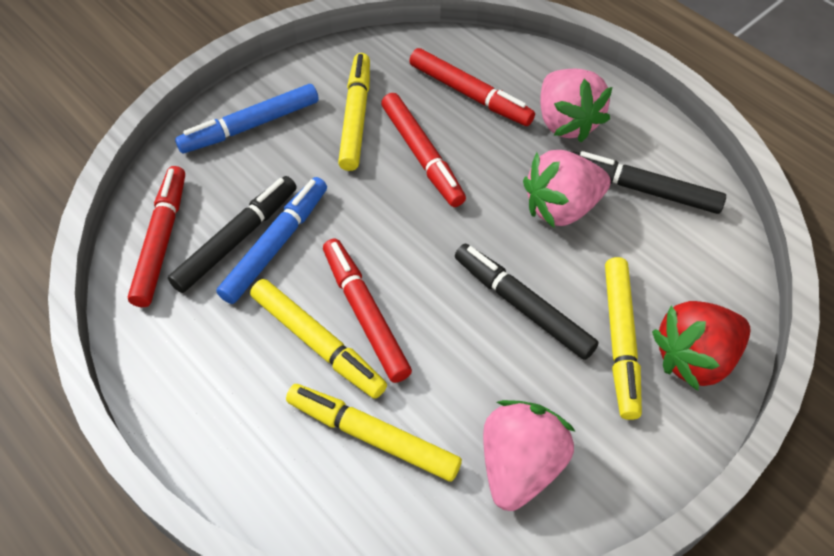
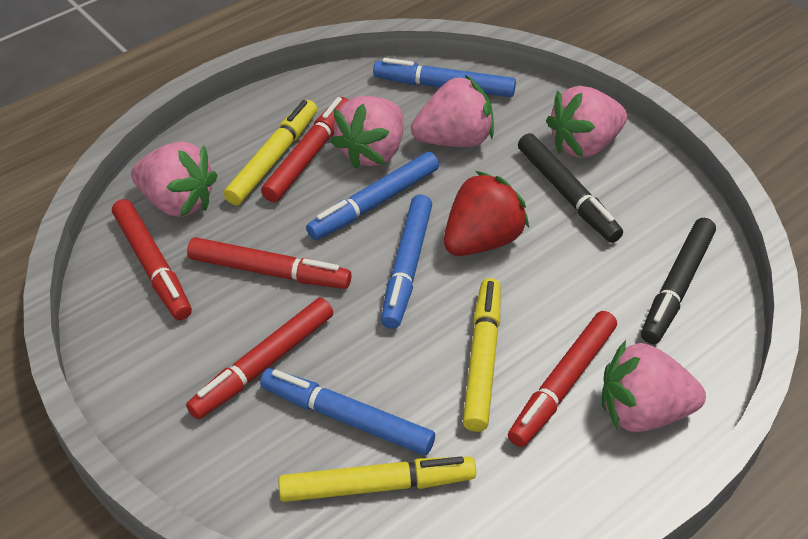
black marker: 3 -> 2
blue marker: 2 -> 4
pink strawberry: 3 -> 5
red marker: 4 -> 5
yellow marker: 4 -> 3

